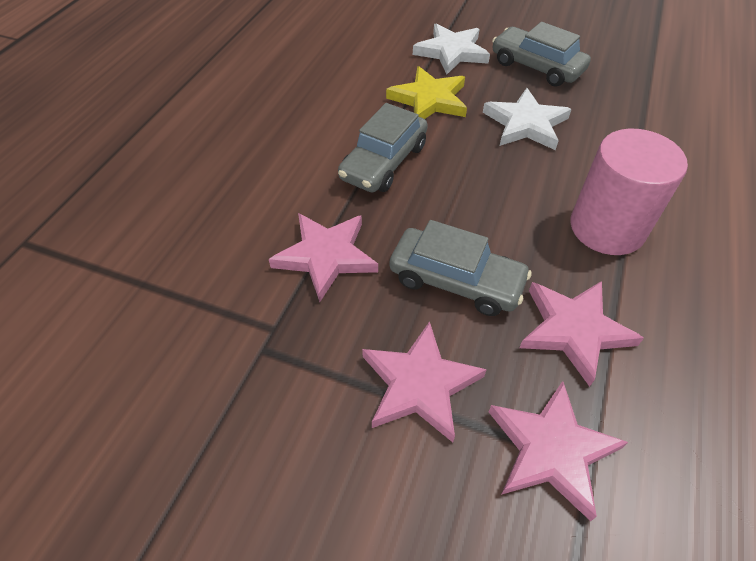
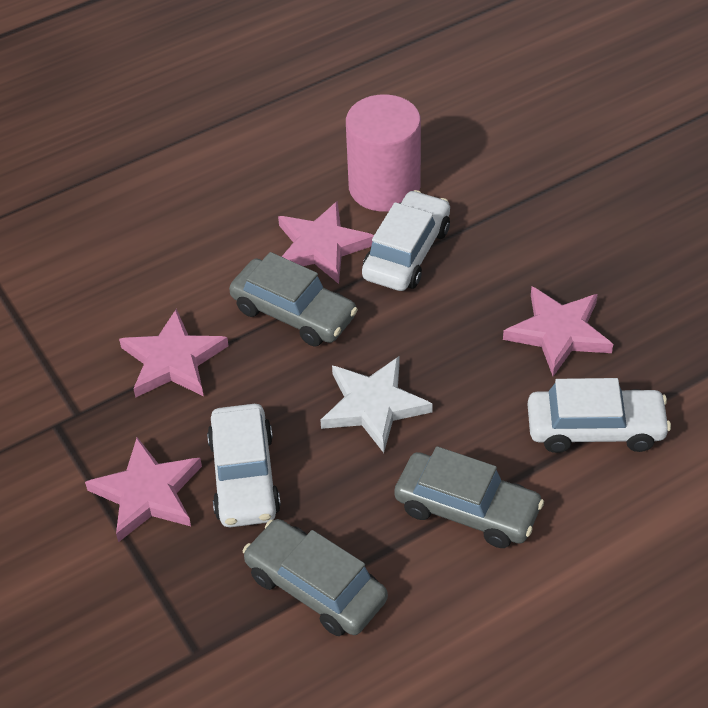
white car: 0 -> 3
white star: 2 -> 1
yellow star: 1 -> 0

